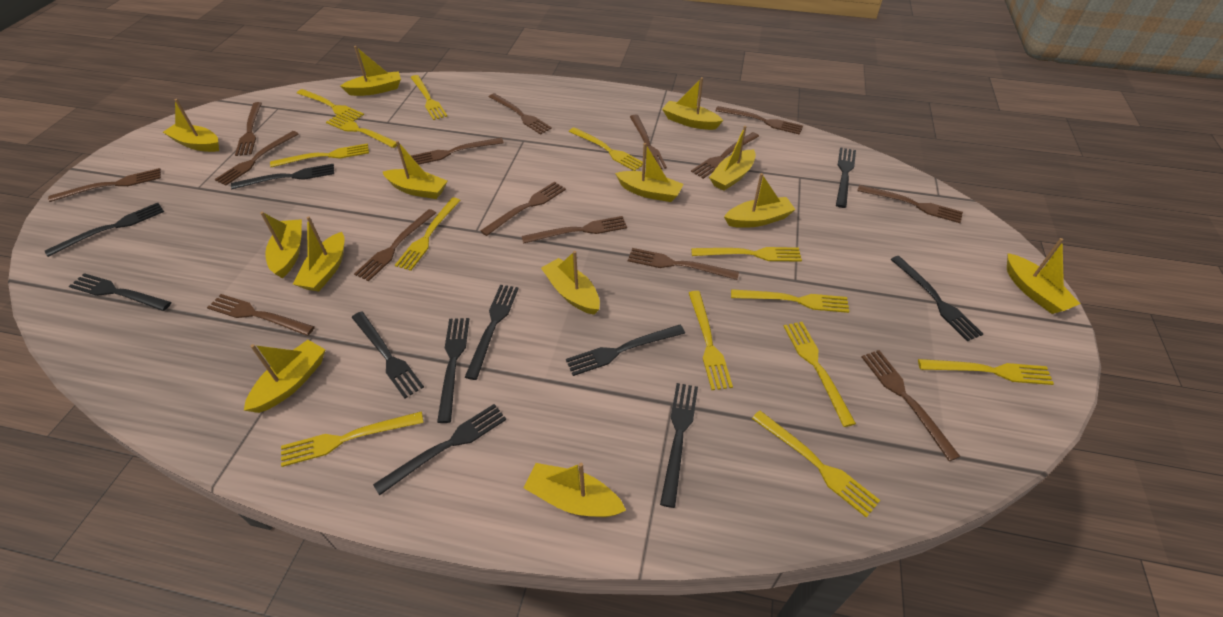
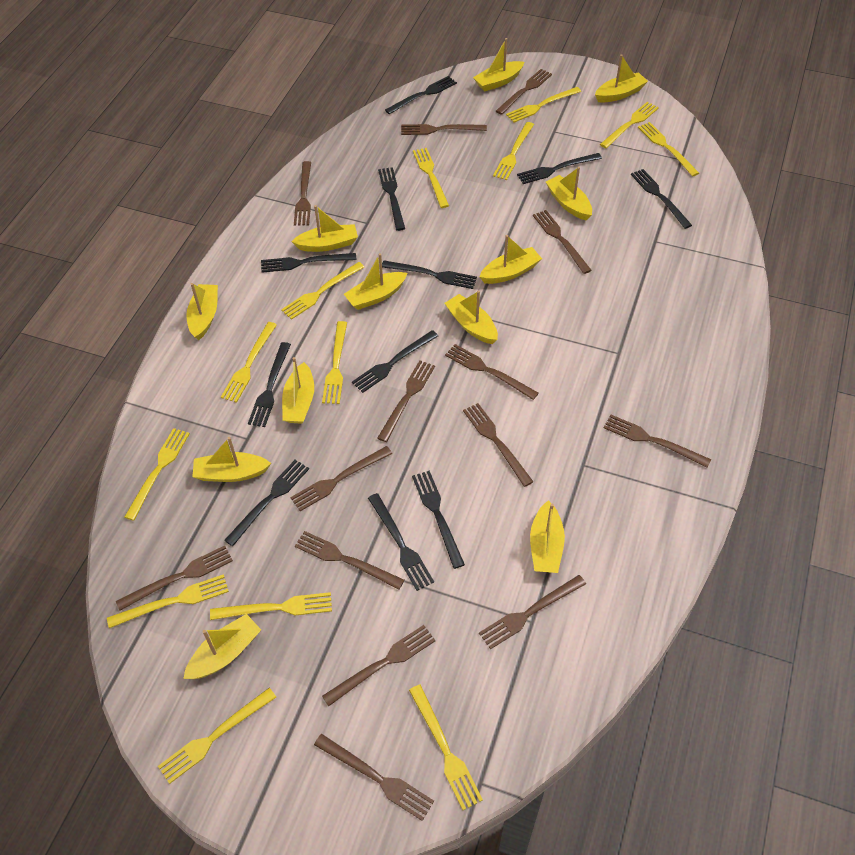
brown fork: 15 -> 14
yellow boat: 13 -> 12

